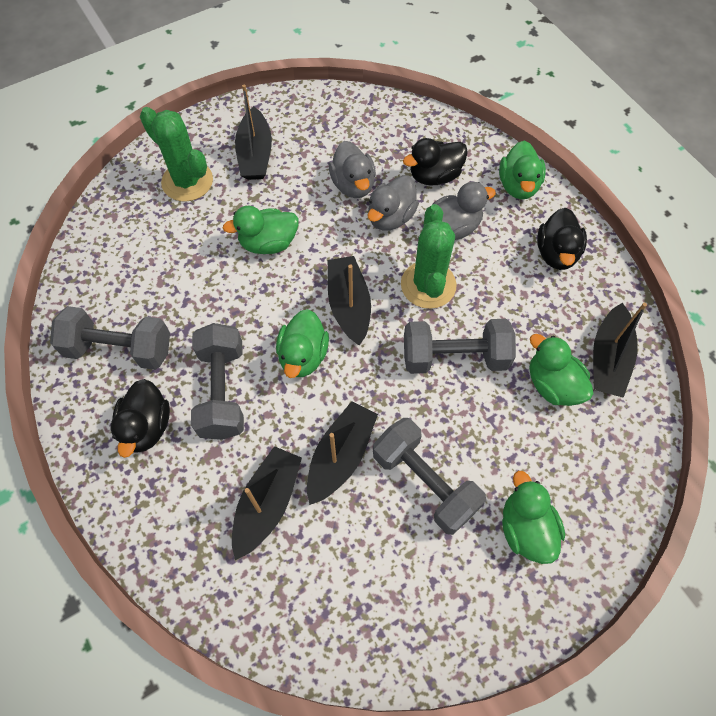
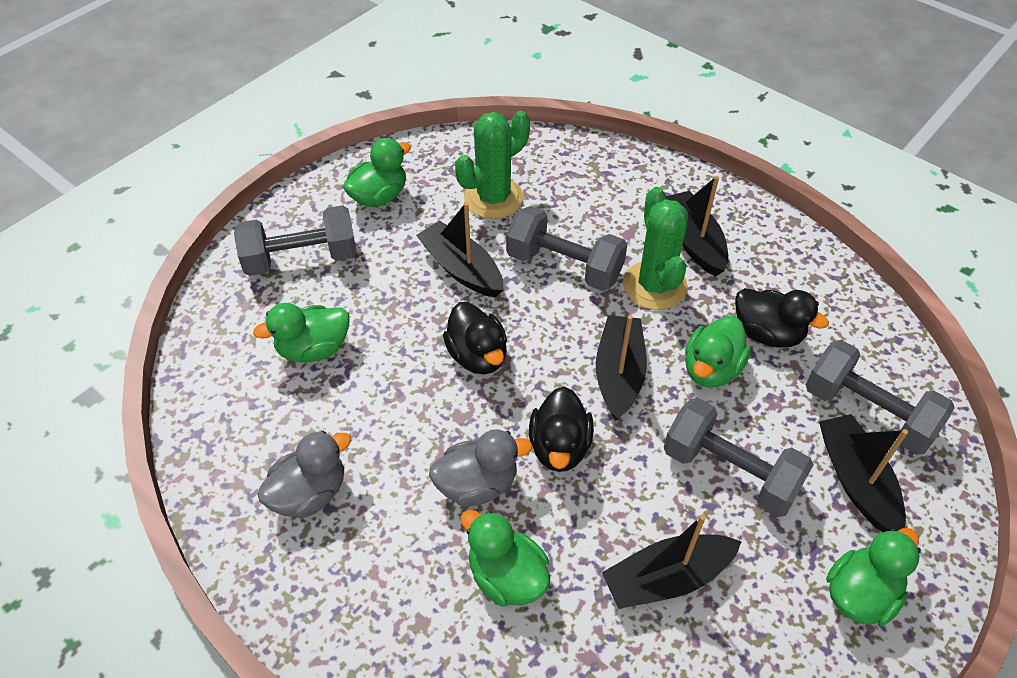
grey duck: 3 -> 2

